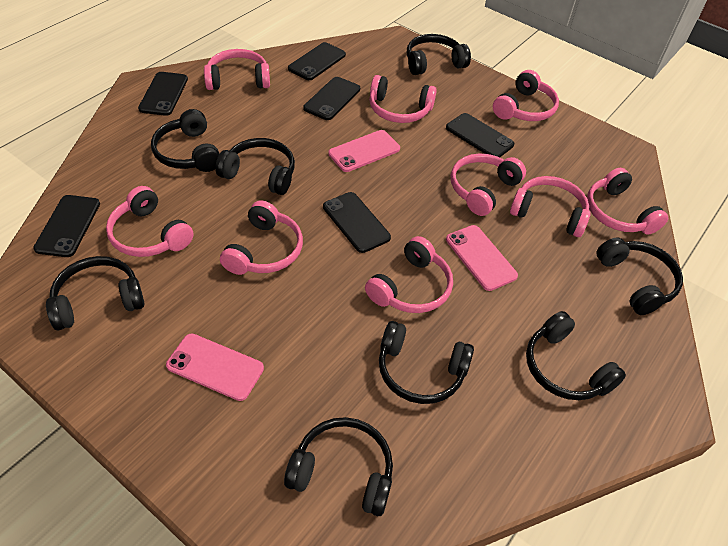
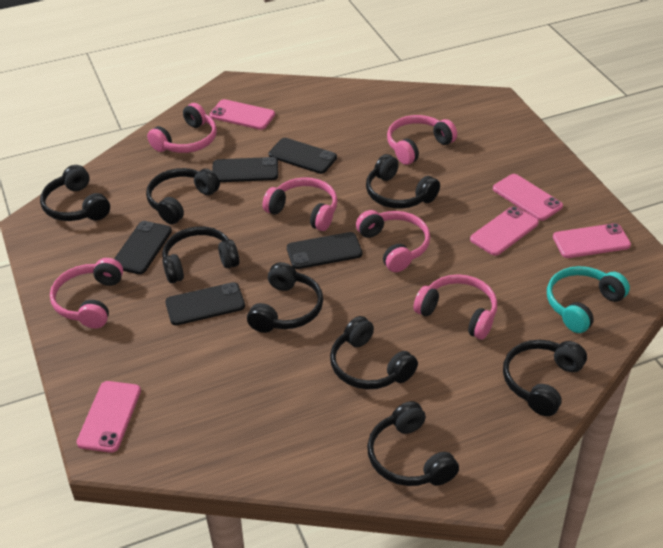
black phone: 6 -> 5
pink headphones: 9 -> 6
pink phone: 3 -> 5
turquoise headphones: 0 -> 1

